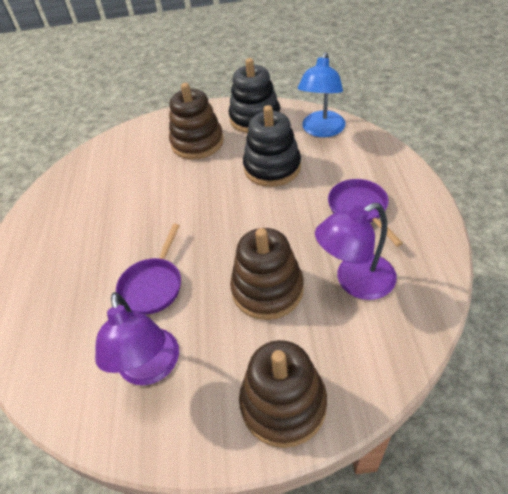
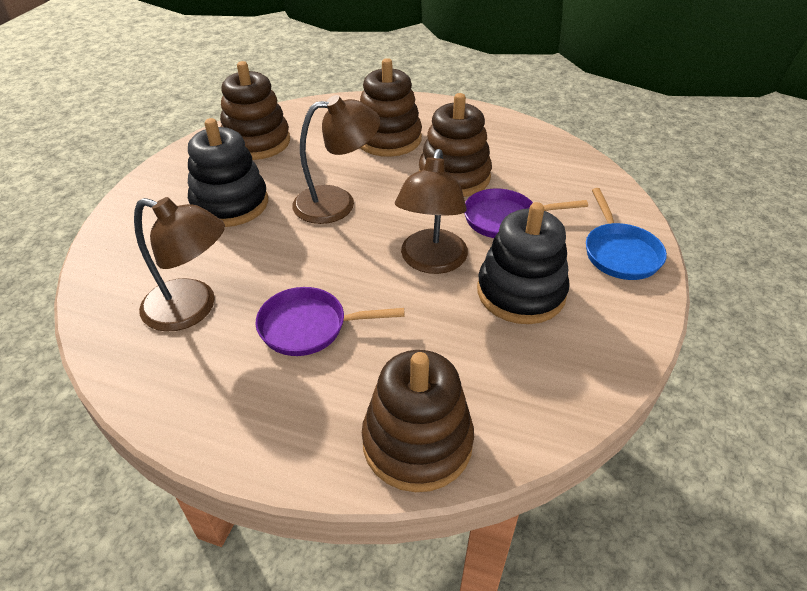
blue lamp: 1 -> 0
blue pan: 0 -> 1
brown lamp: 0 -> 3
brown stacking toy: 3 -> 4
purple lamp: 2 -> 0

